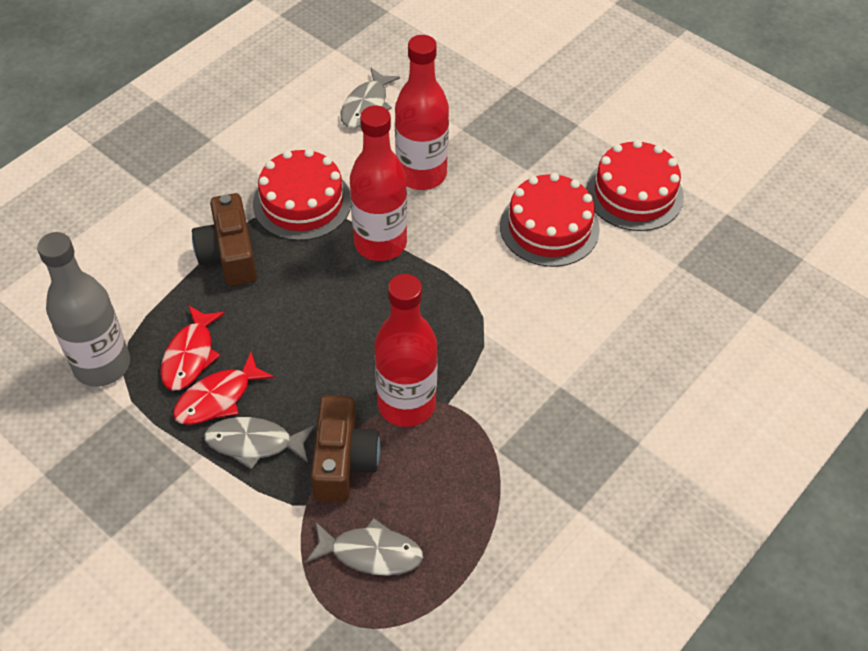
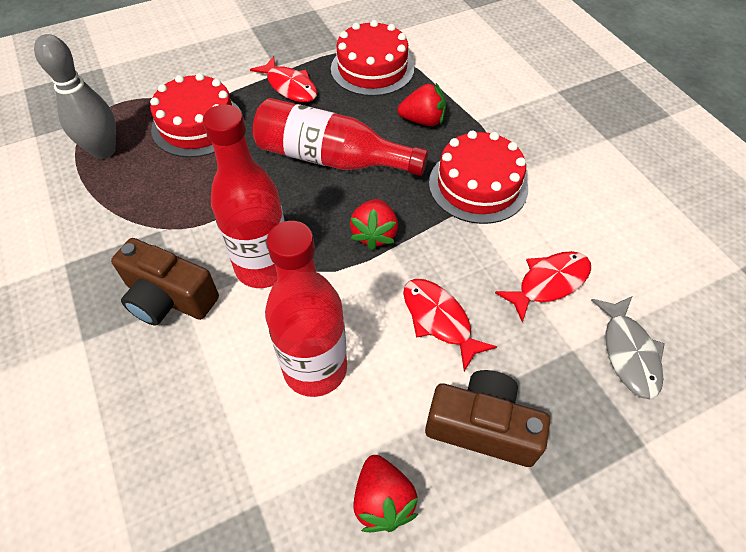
grey bottle: 1 -> 0
grey bowling pin: 0 -> 1
grey fish: 3 -> 1
red fish: 2 -> 3
red strawberry: 0 -> 3

